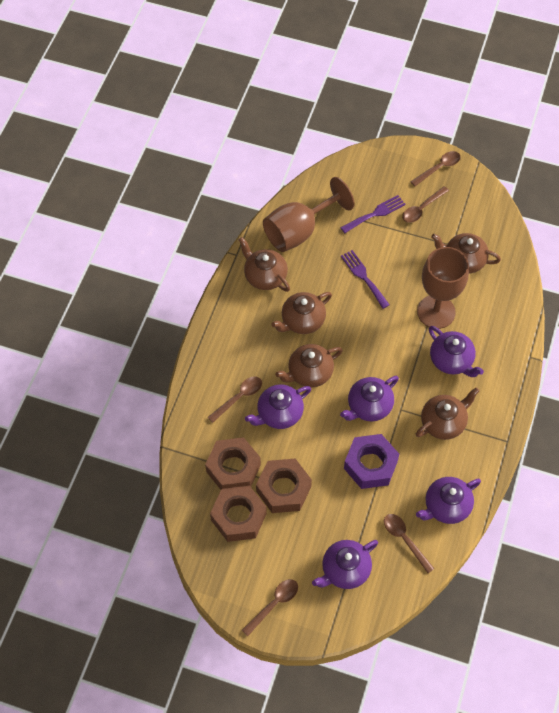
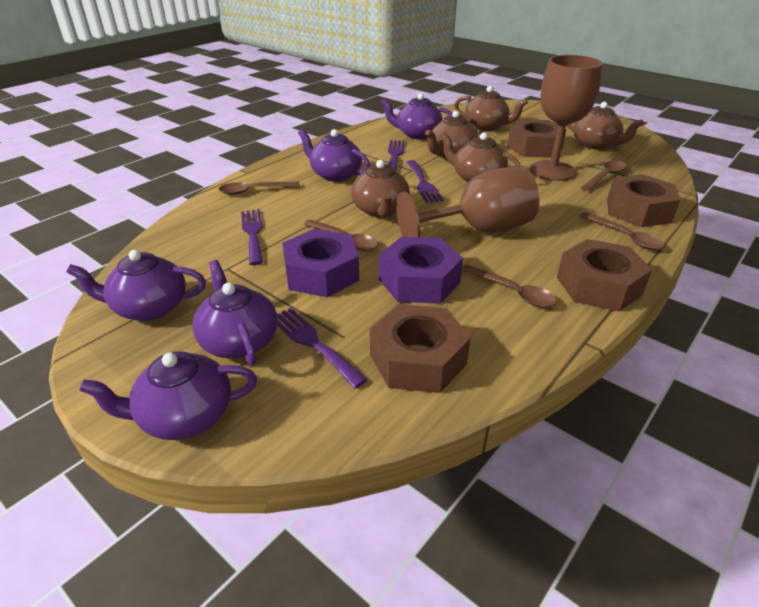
brown nut: 3 -> 4
purple fork: 2 -> 4
purple nut: 1 -> 2

